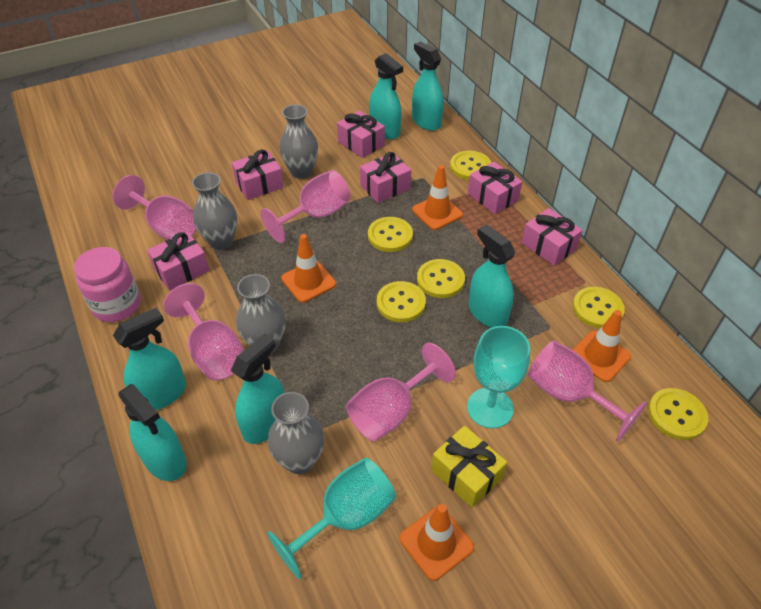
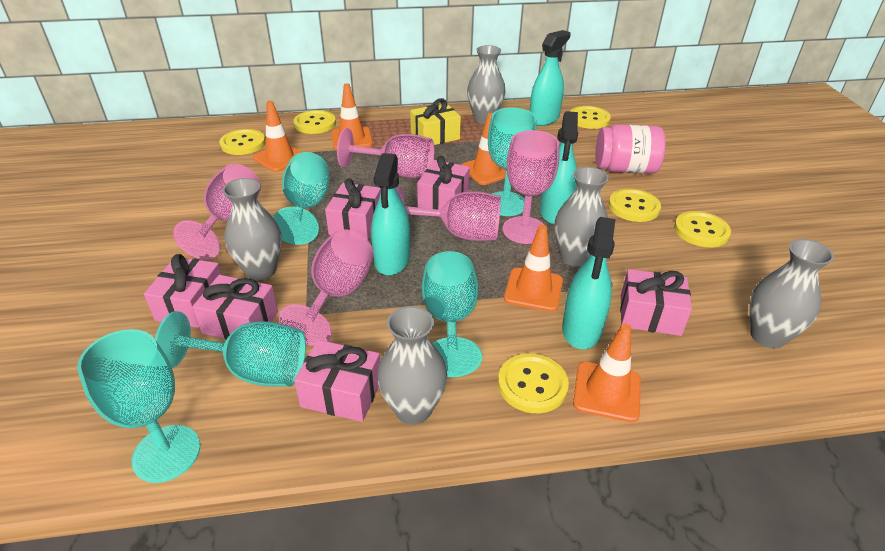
grey vase: 4 -> 5
orange traffic cone: 4 -> 5
turquoise goblet: 2 -> 5
turquoise spray bottle: 6 -> 4

